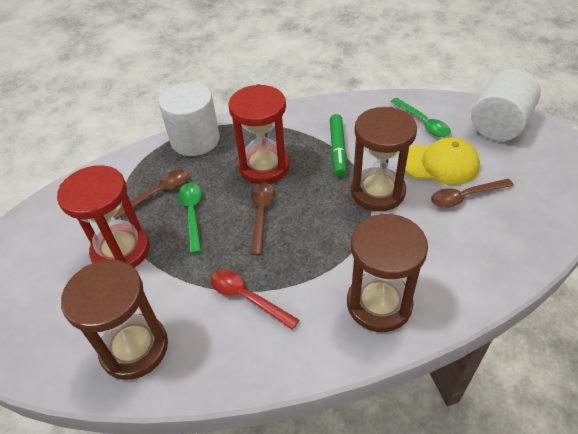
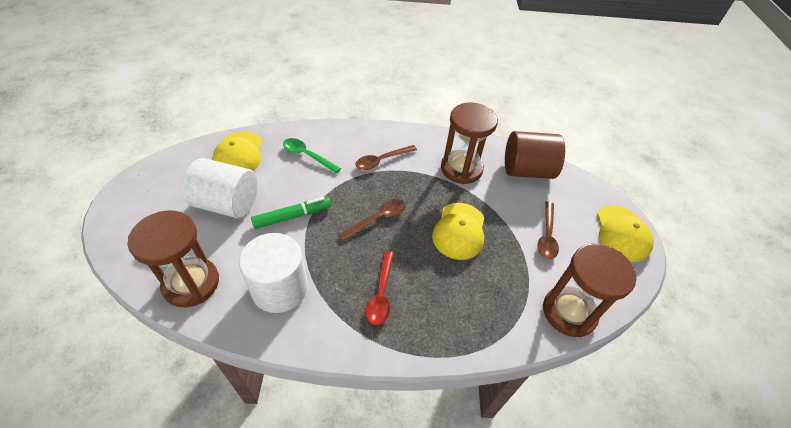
brown cylinder: 0 -> 1
green spoon: 2 -> 1
red hourglass: 2 -> 0
yellow cap: 1 -> 3

